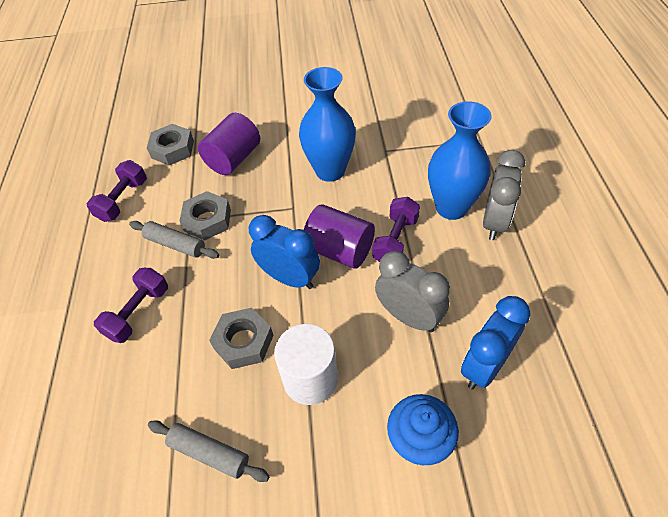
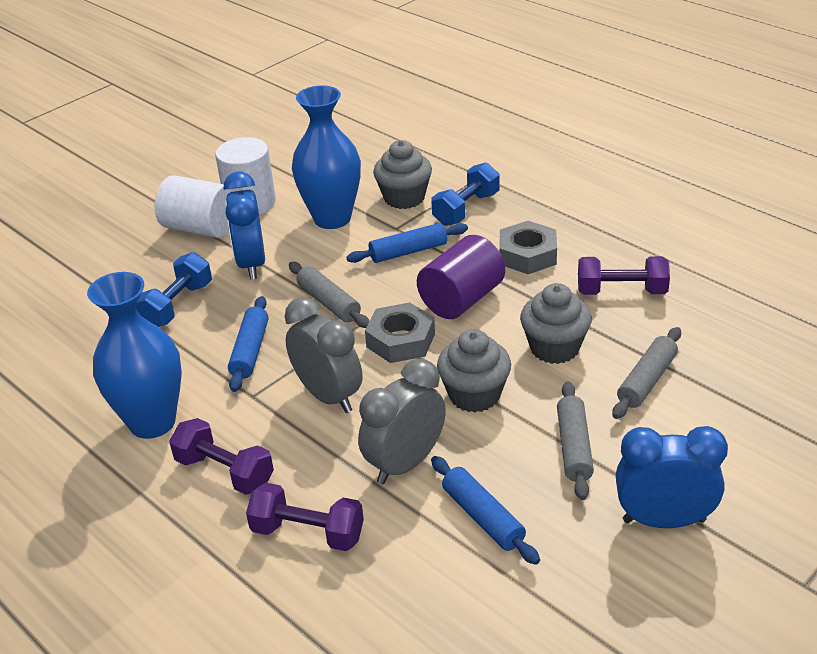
blue cupcake: 1 -> 0
blue dumbbell: 0 -> 2
blue rolling pin: 0 -> 3
grey cupcake: 0 -> 3
grey nut: 3 -> 2
grey rolling pin: 2 -> 3
purple cylinder: 2 -> 1
white cylinder: 1 -> 2

